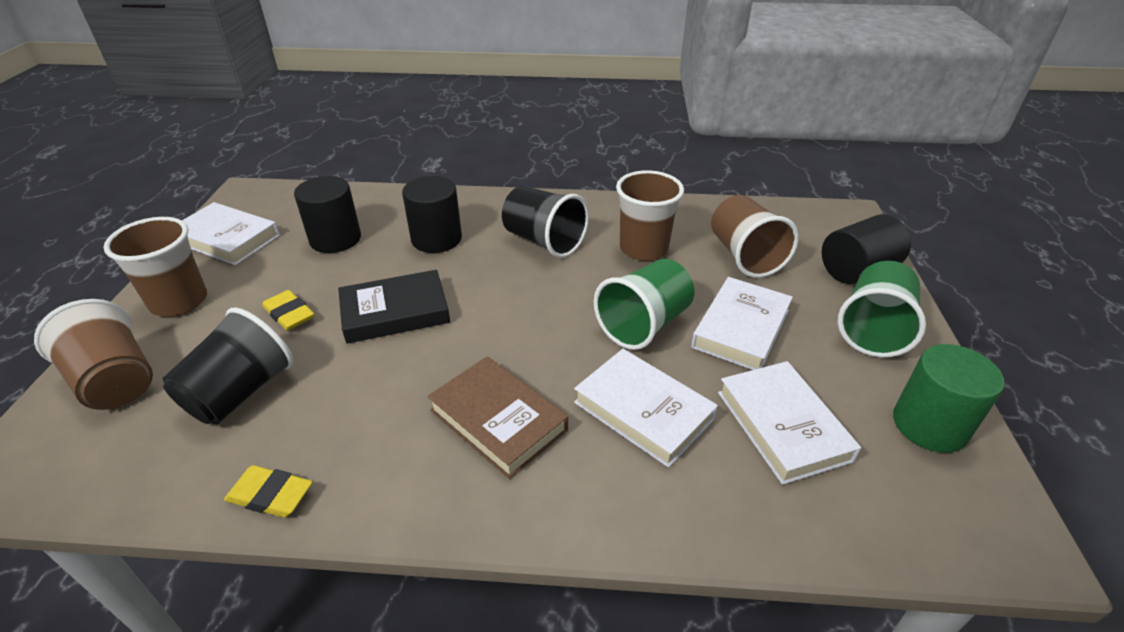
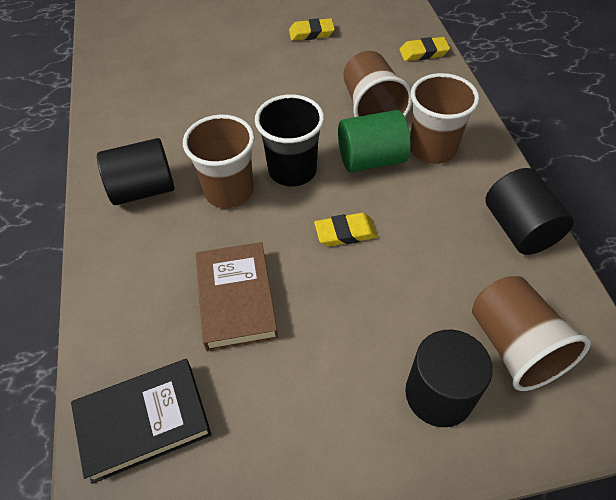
black cup: 2 -> 1
green cup: 2 -> 0
white book: 4 -> 0
yellow eraser: 2 -> 3

